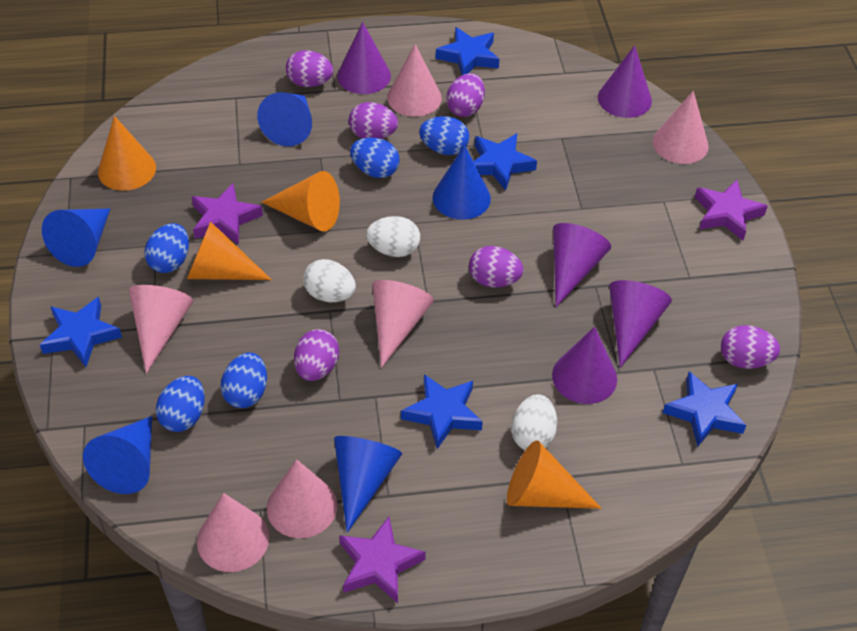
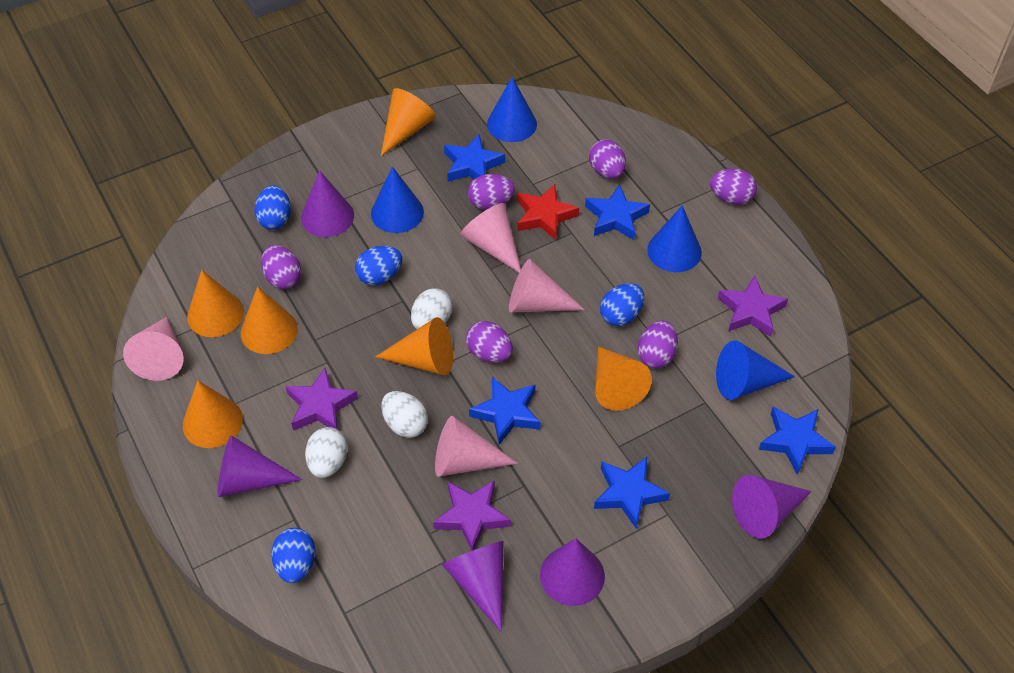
blue cone: 5 -> 4
blue egg: 5 -> 4
orange cone: 4 -> 6
pink cone: 6 -> 4
red star: 0 -> 1

